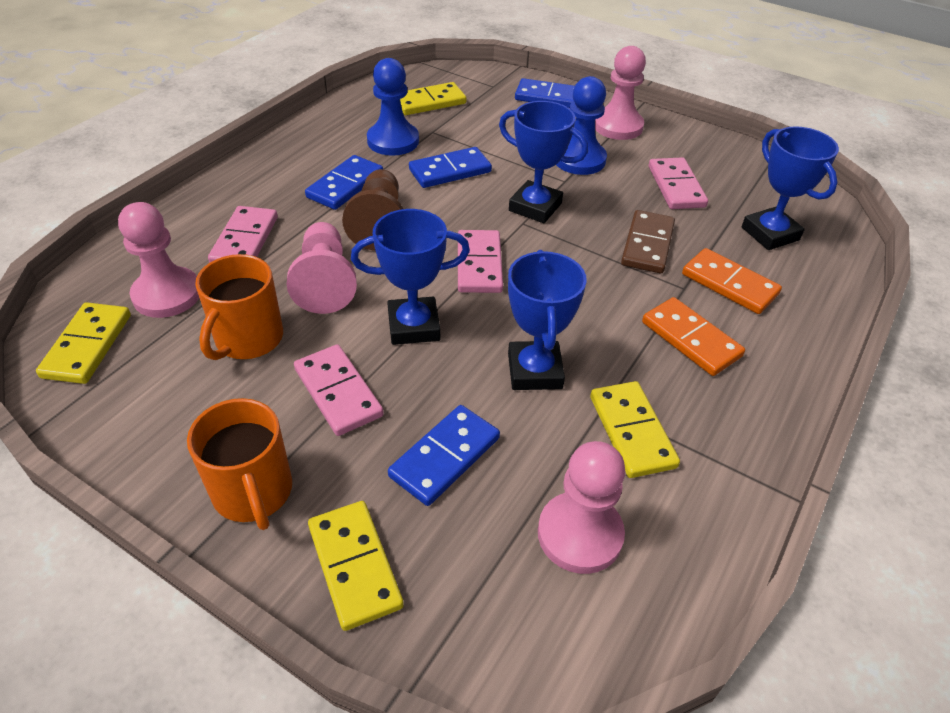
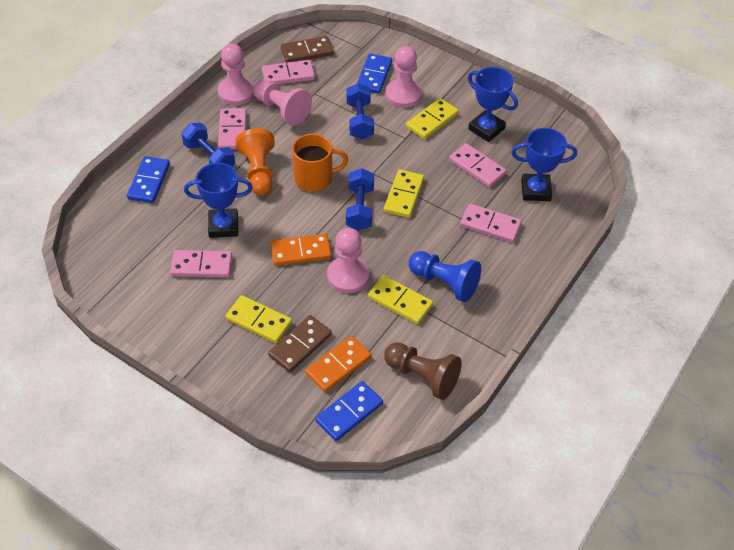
blue domino: 4 -> 3
blue dumbbell: 0 -> 3
blue pawn: 2 -> 1
blue trophy: 4 -> 3
brown domino: 1 -> 2
orange mug: 2 -> 1
orange pawn: 0 -> 1
pink domino: 4 -> 5

